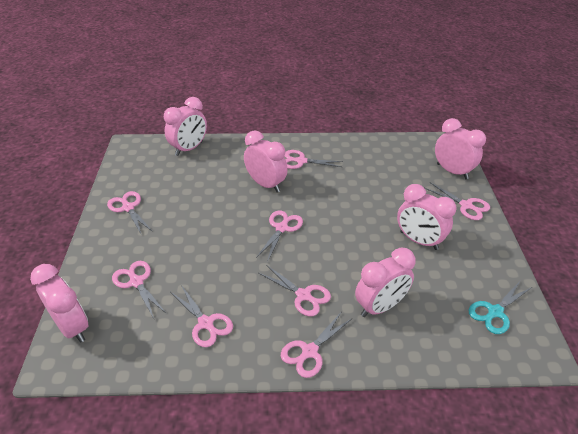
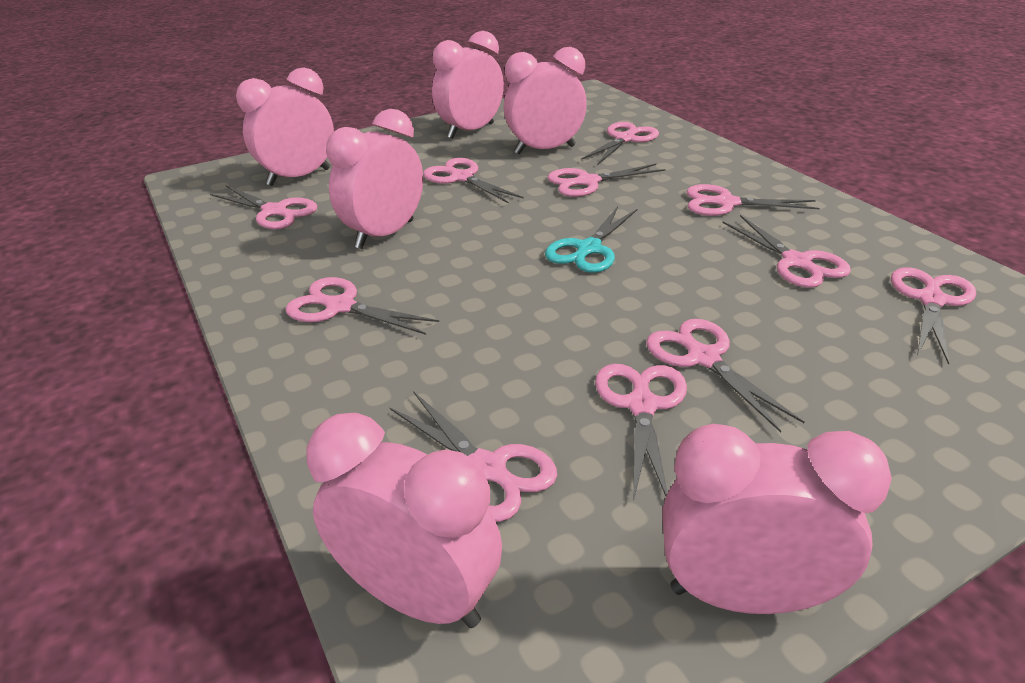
pink scissors: 8 -> 11

